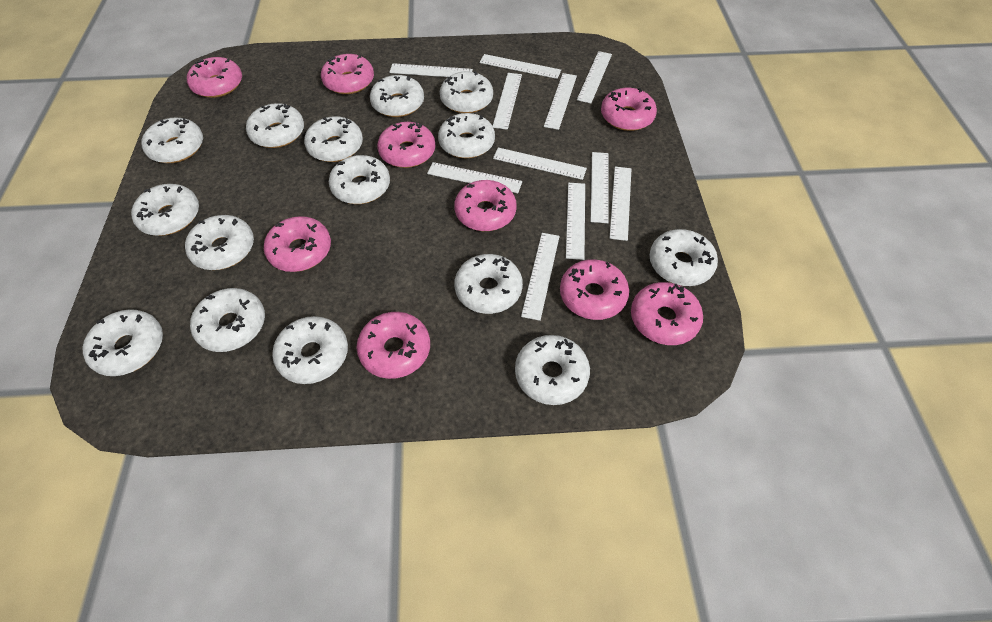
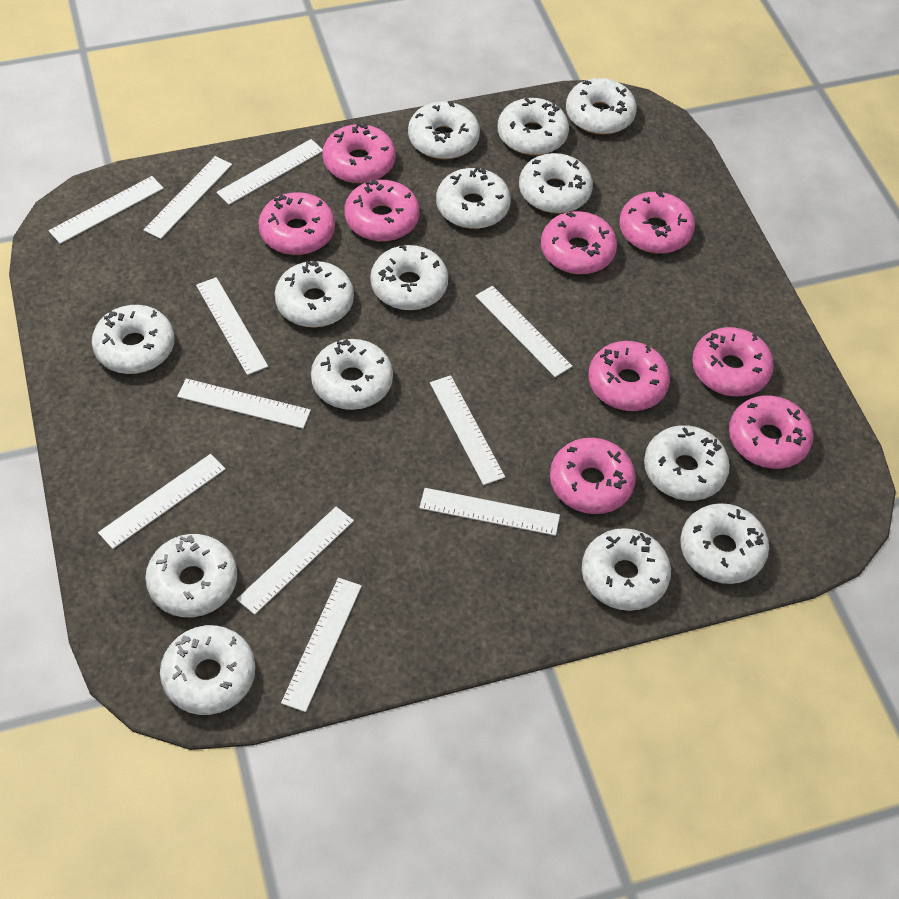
white donut: 15 -> 14

